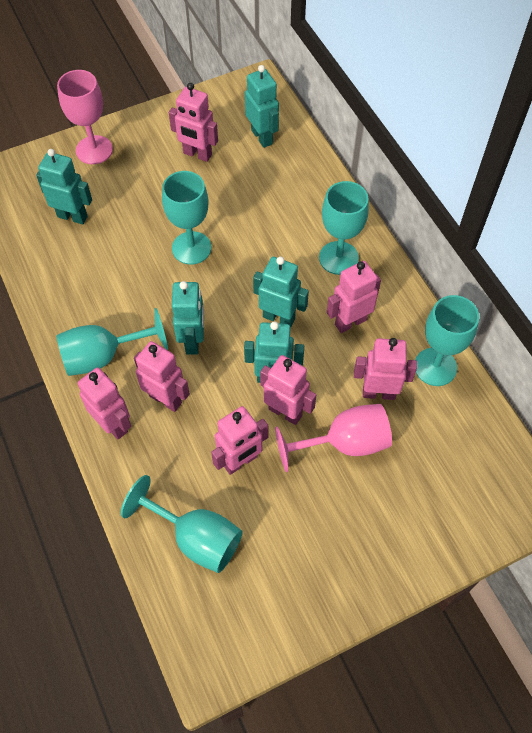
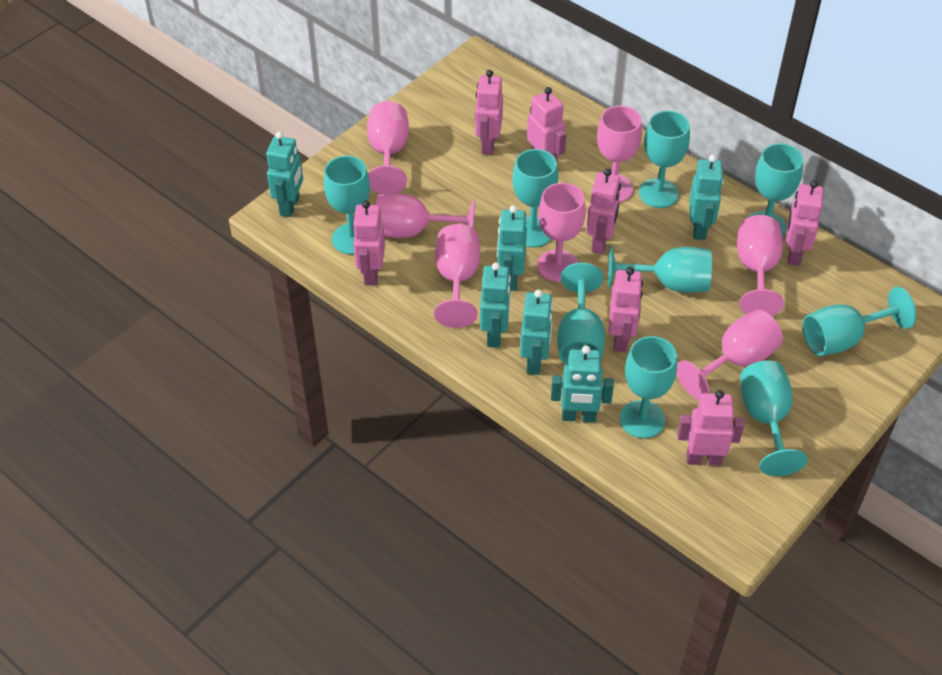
pink goblet: 2 -> 7
turquoise goblet: 5 -> 9
turquoise robot: 5 -> 6

